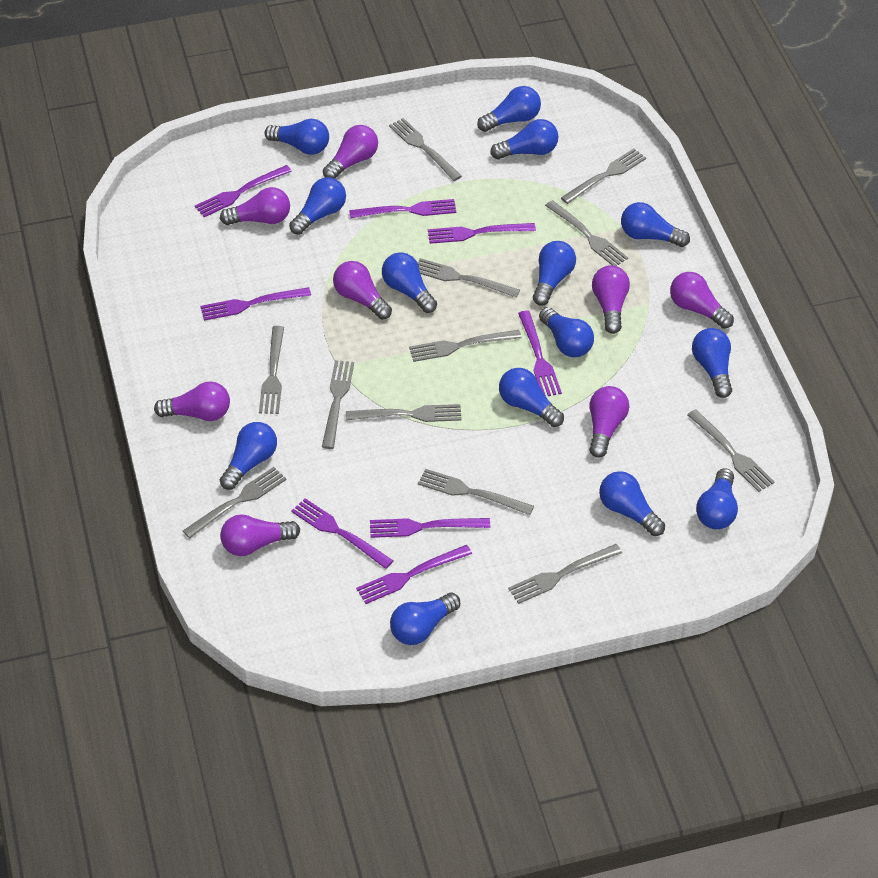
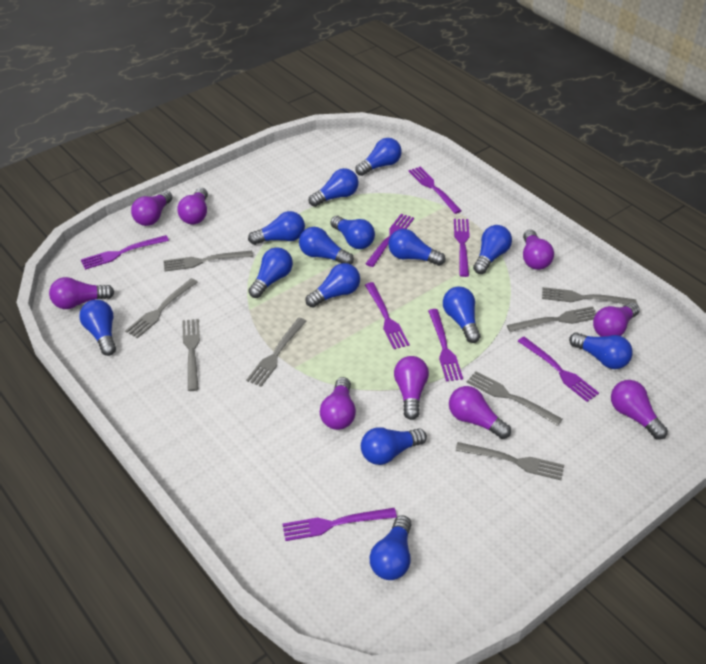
grey fork: 12 -> 8
purple light bulb: 8 -> 9

